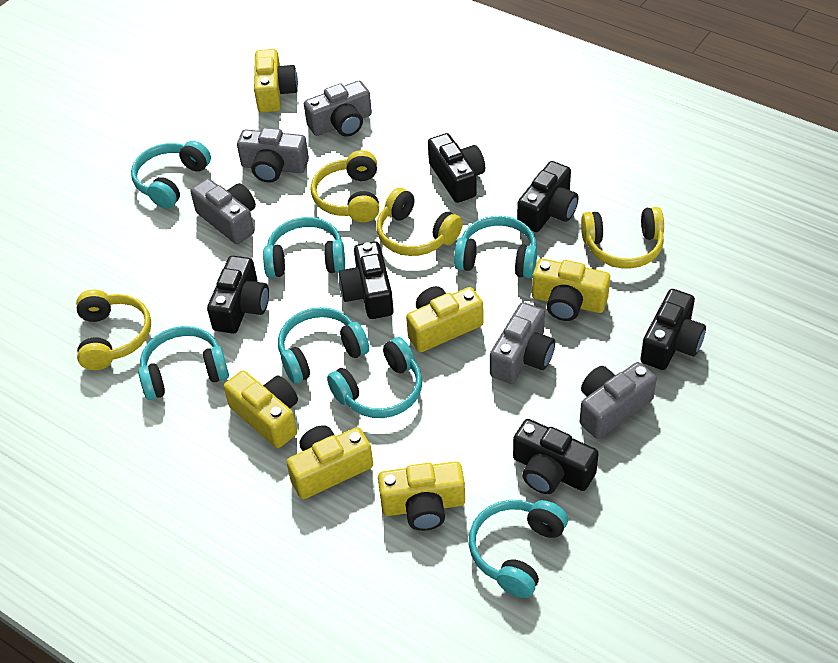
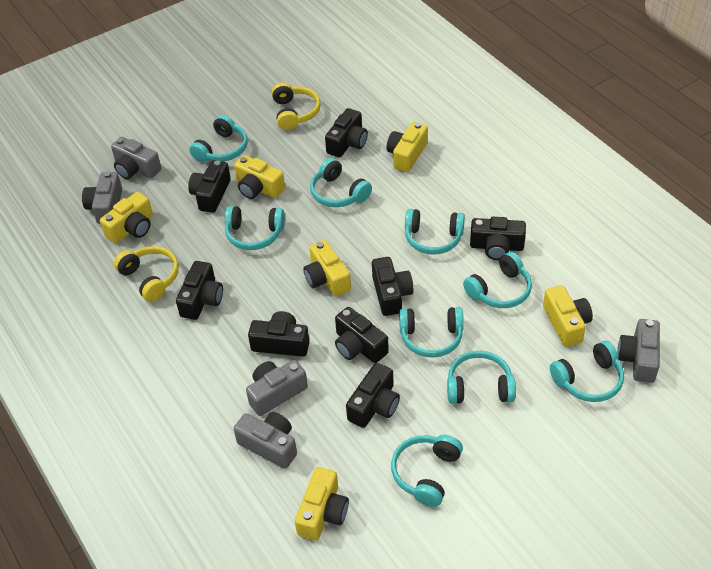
black camera: 6 -> 8
turquoise headphones: 7 -> 9
yellow headphones: 4 -> 2

